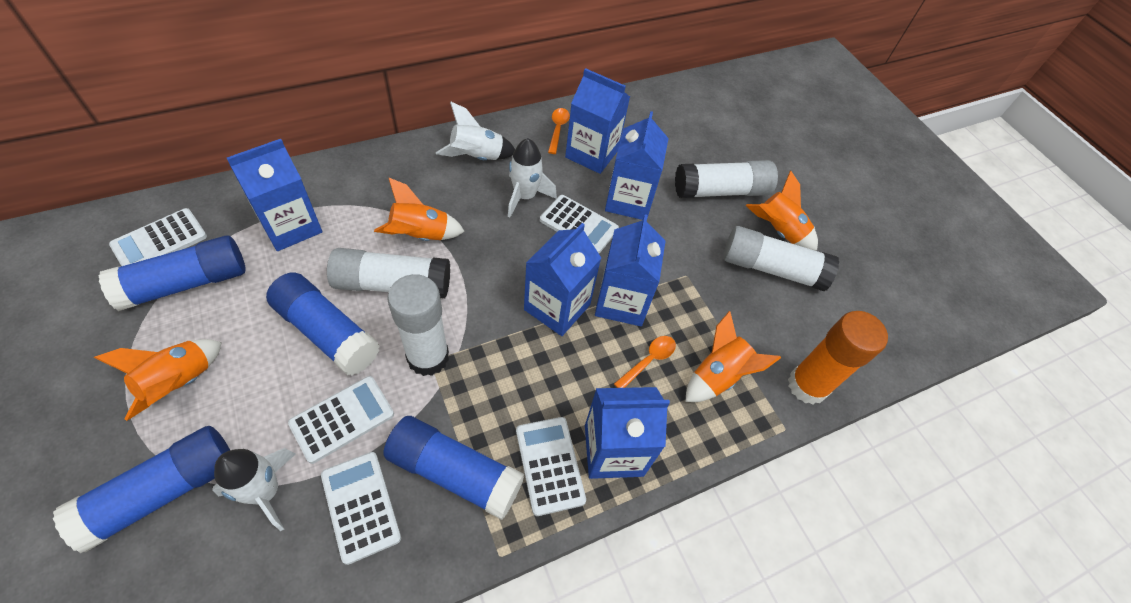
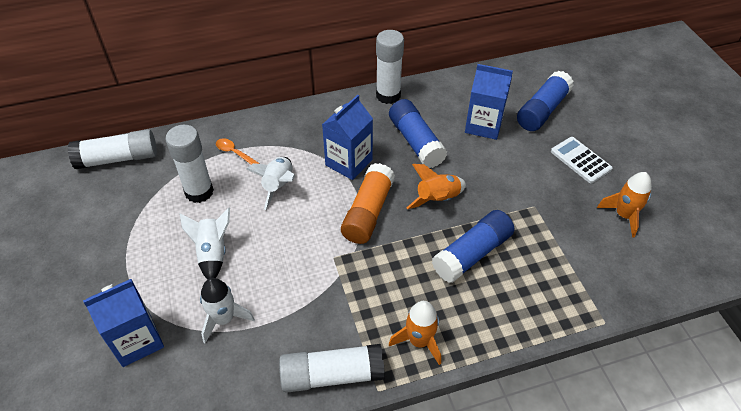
blue carton: 6 -> 3
blue glue stick: 4 -> 3
orange rocket: 4 -> 3
orange spoon: 2 -> 1
white calculator: 5 -> 1

